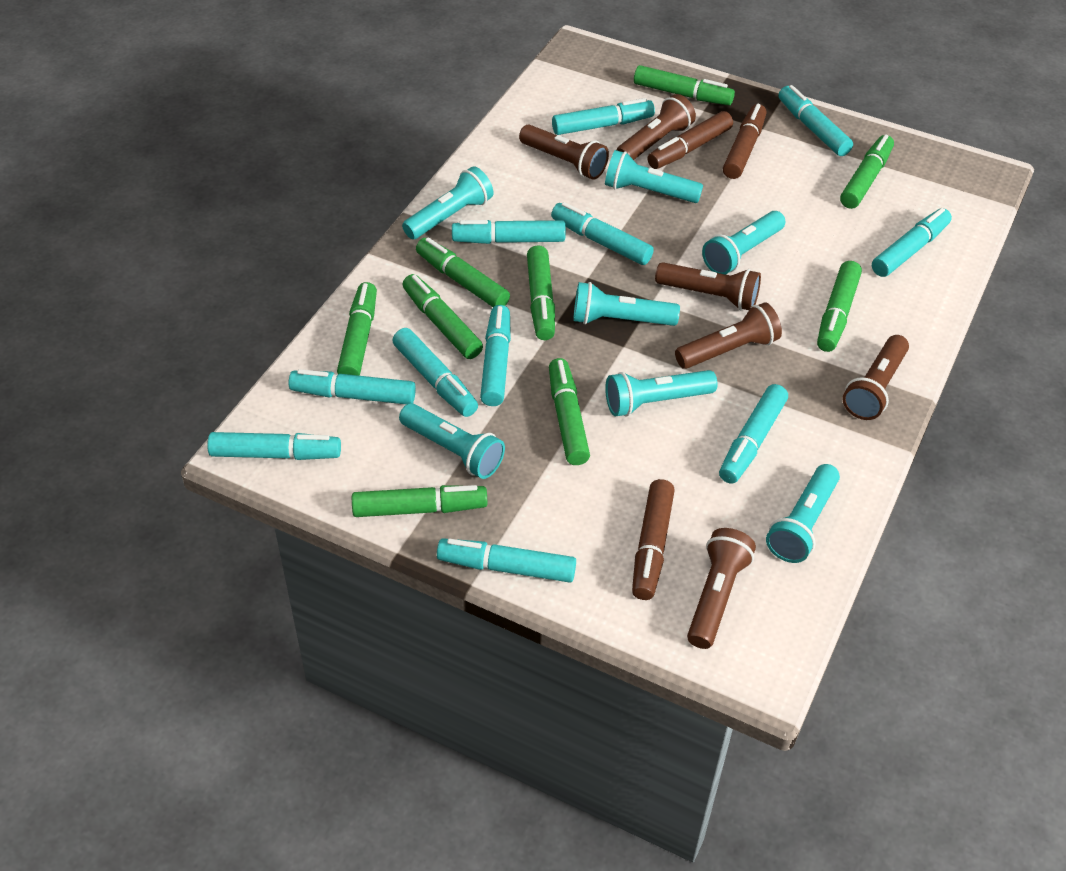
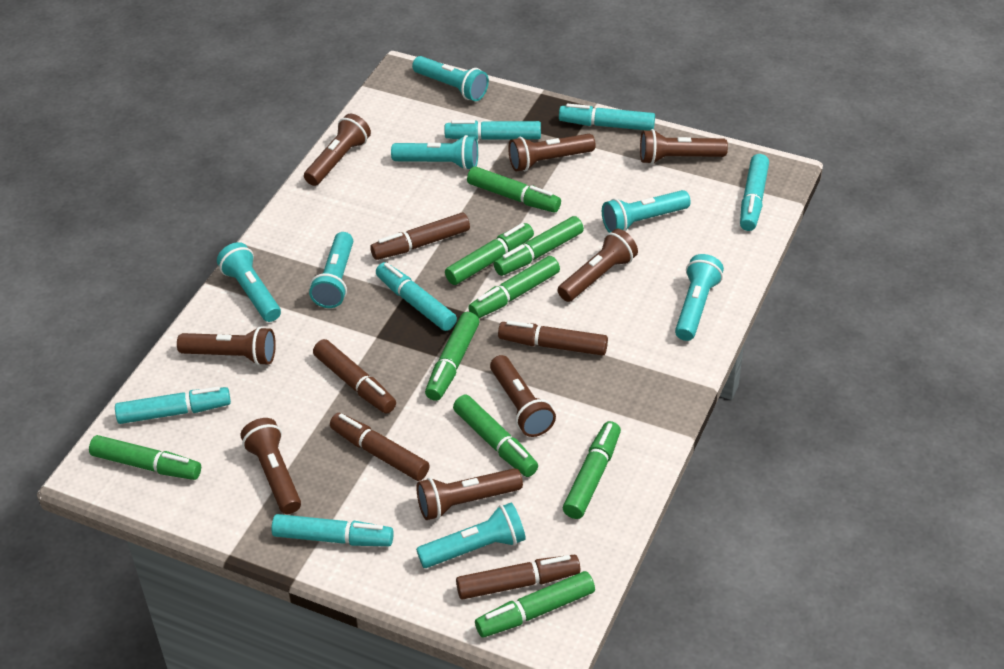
brown flashlight: 6 -> 8
brown marker: 3 -> 5
turquoise marker: 11 -> 6

